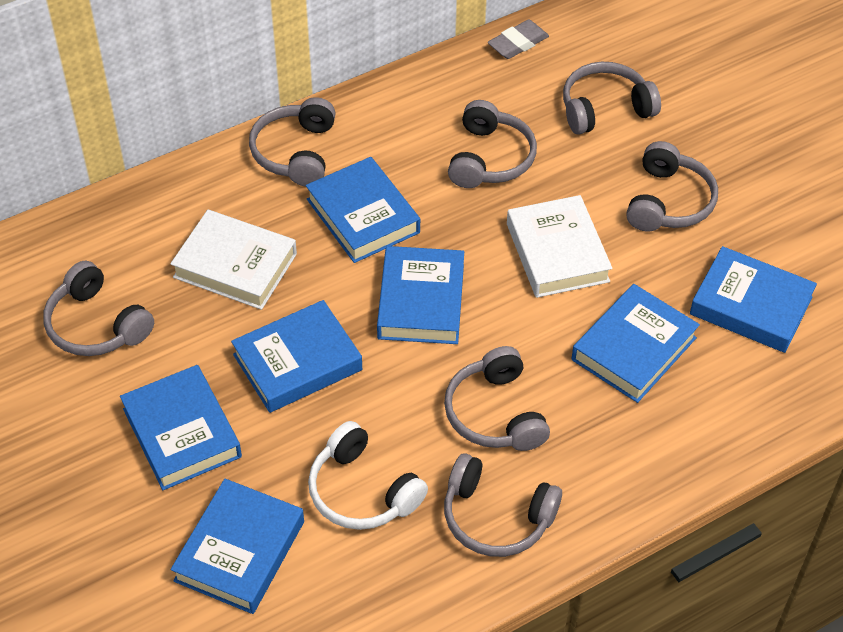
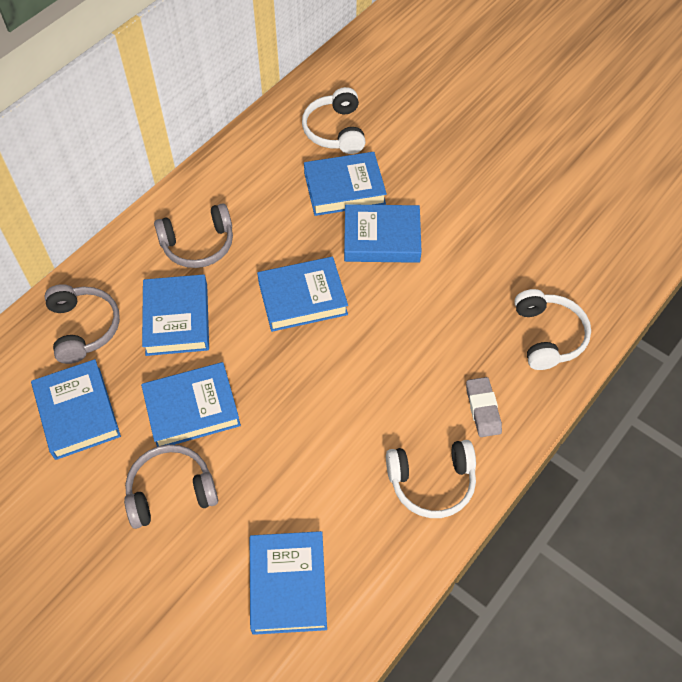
grey headphones: 7 -> 3
white book: 2 -> 0
white headphones: 1 -> 3

